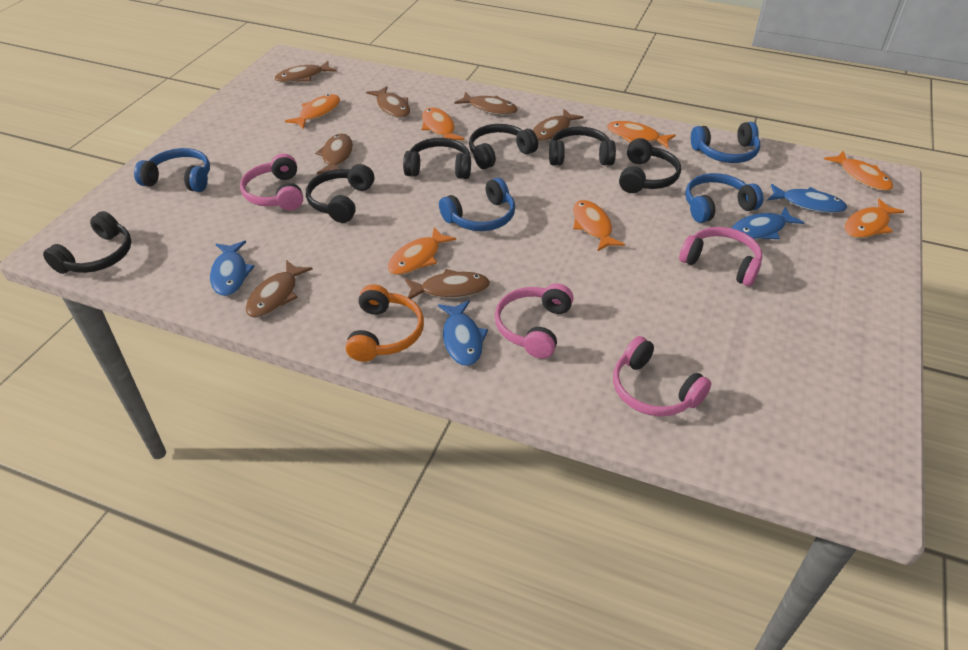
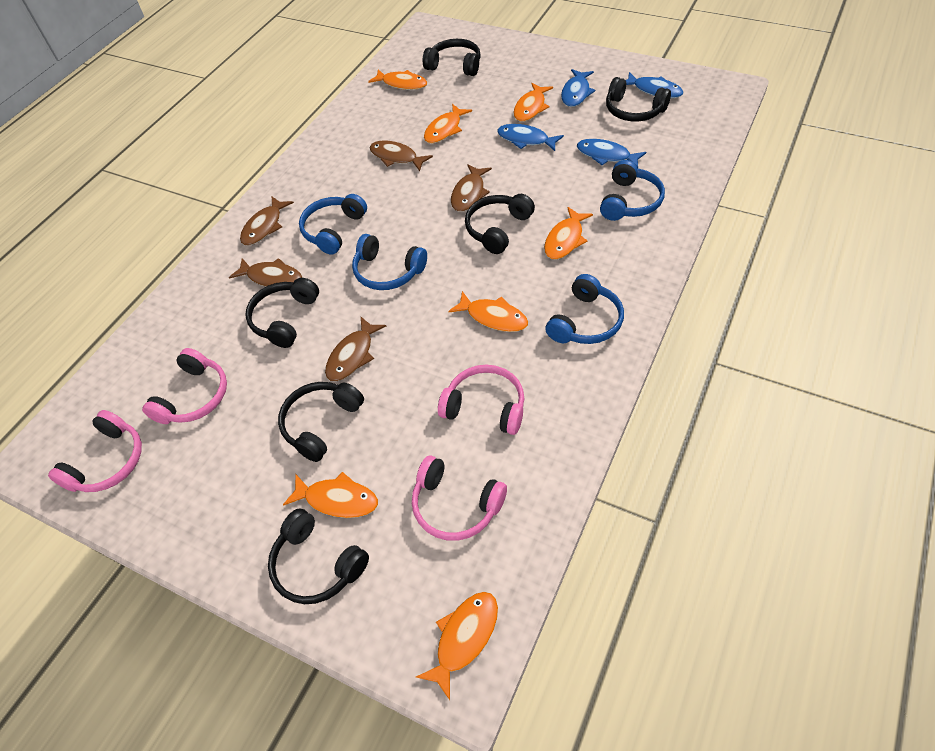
brown fish: 7 -> 5
orange headphones: 1 -> 0

